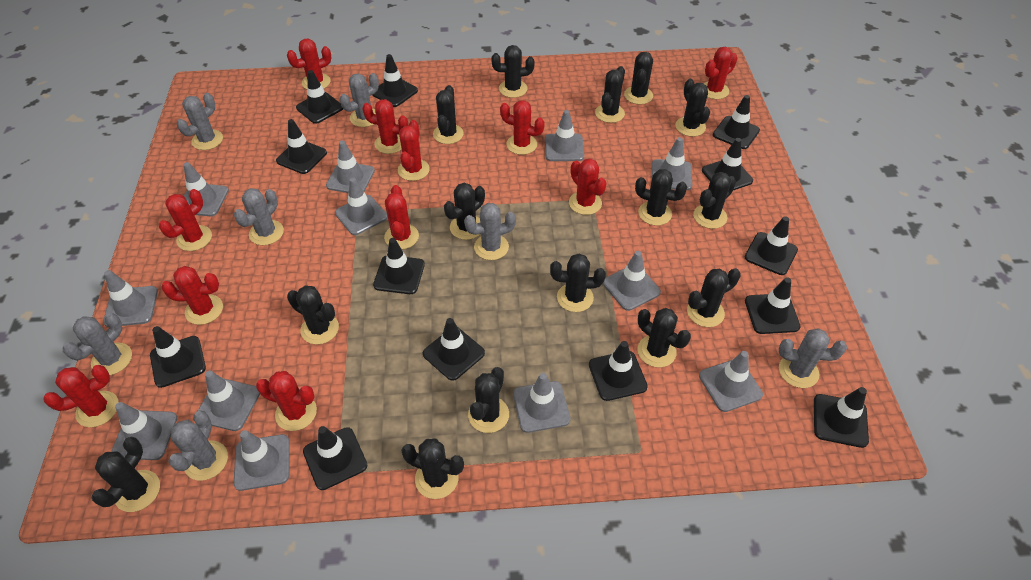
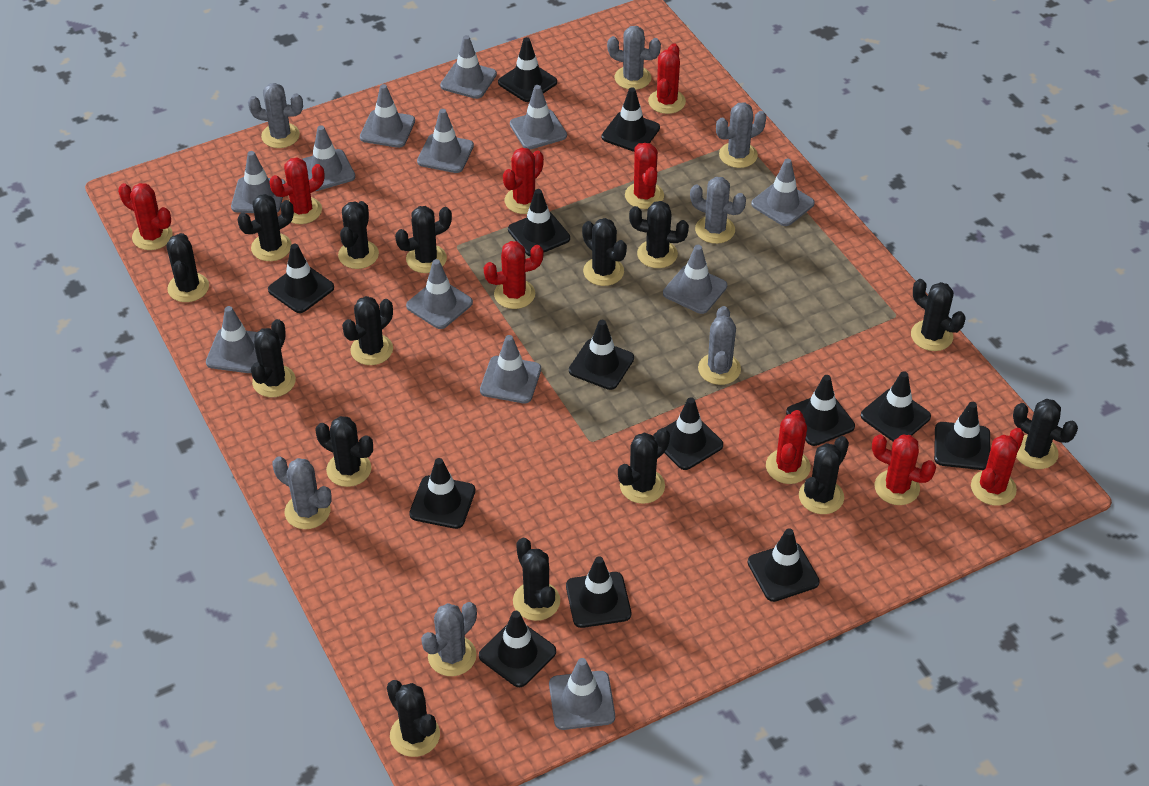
red cactus: 11 -> 9

